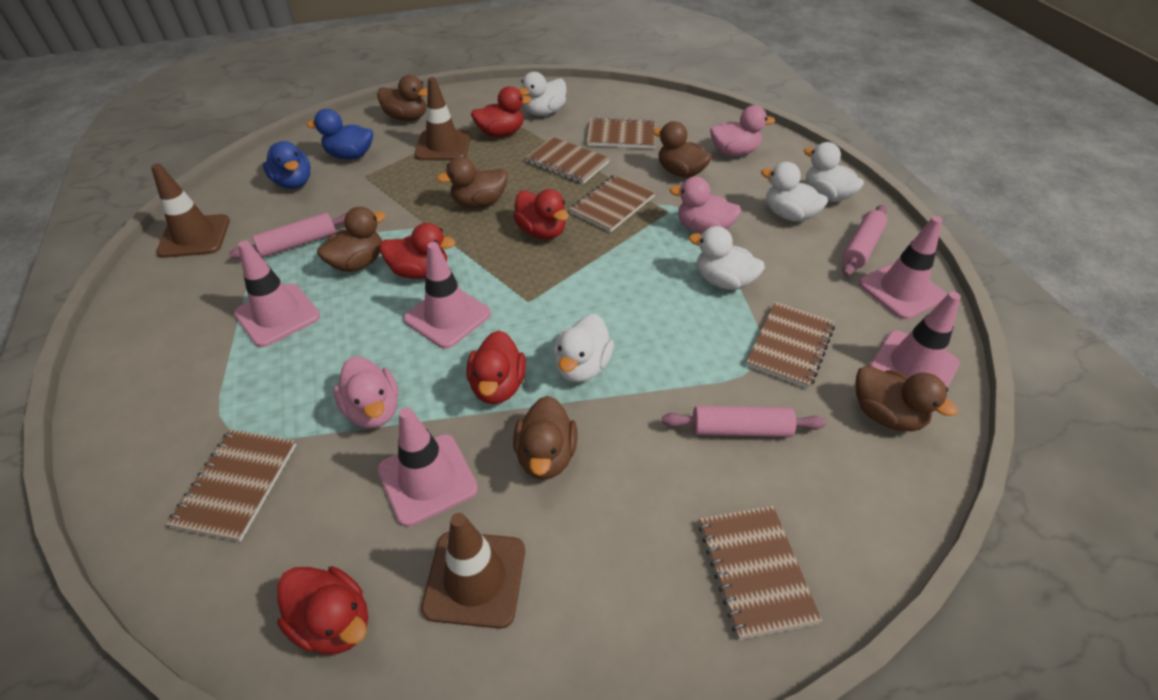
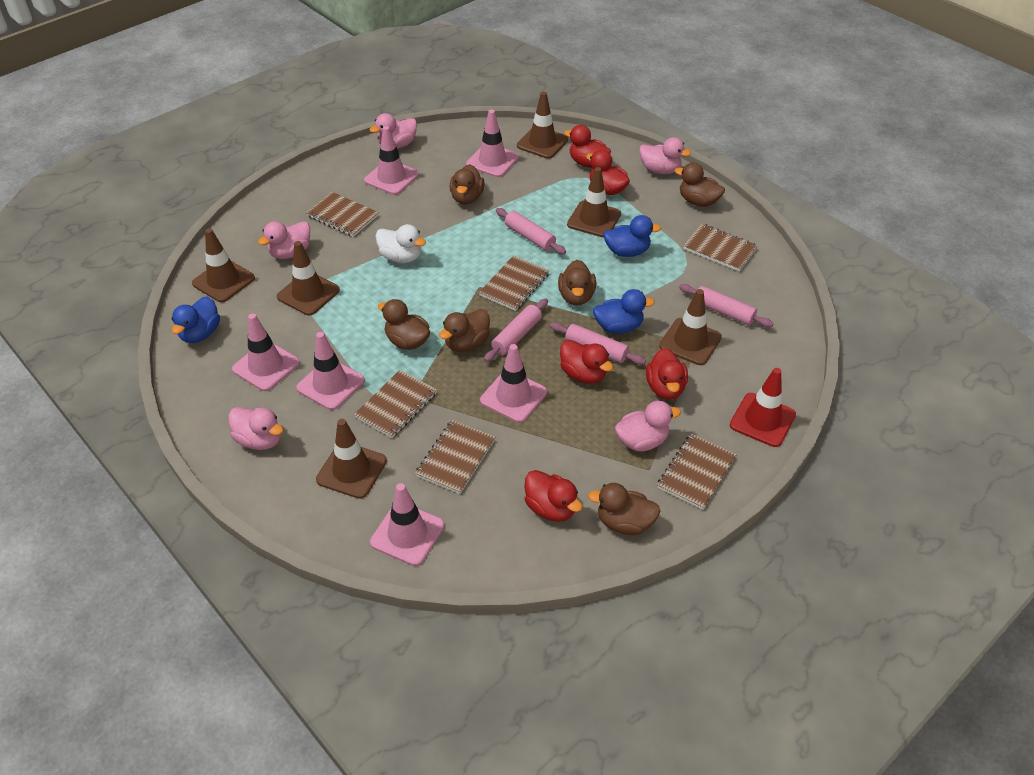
blue duck: 2 -> 3
brown traffic cone: 3 -> 6
pink duck: 3 -> 5
pink rolling pin: 3 -> 4
pink traffic cone: 5 -> 6
red traffic cone: 0 -> 1
white duck: 5 -> 1

